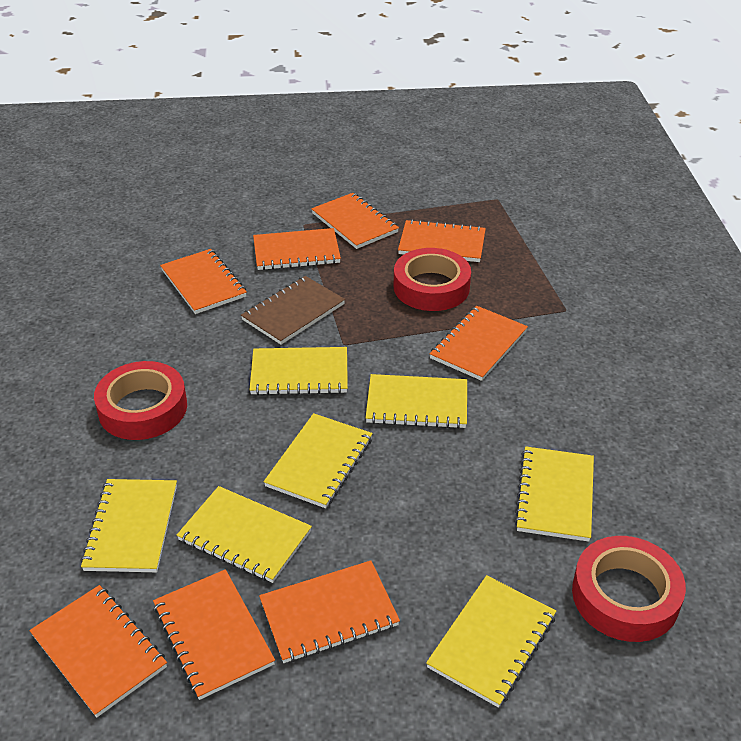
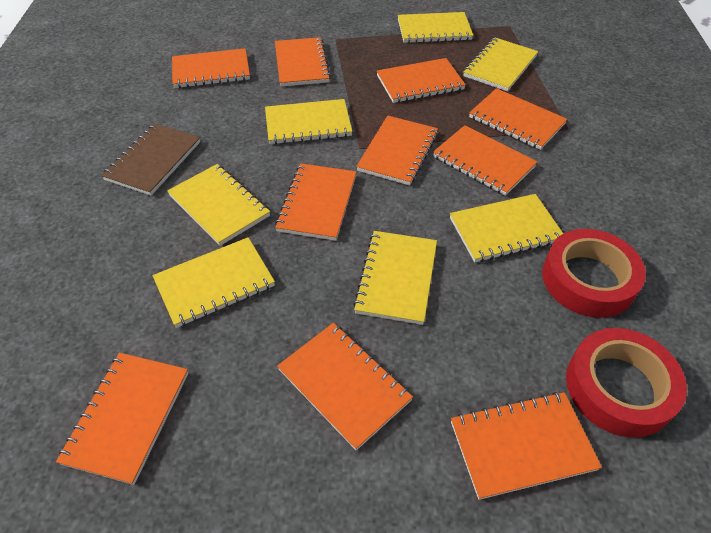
orange notebook: 8 -> 10
red tape: 3 -> 2

